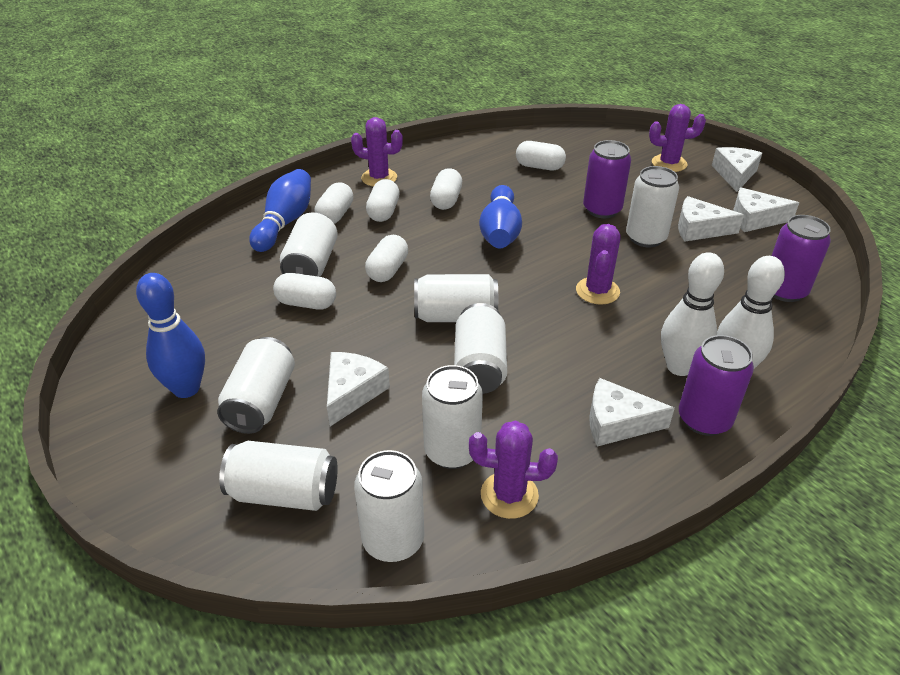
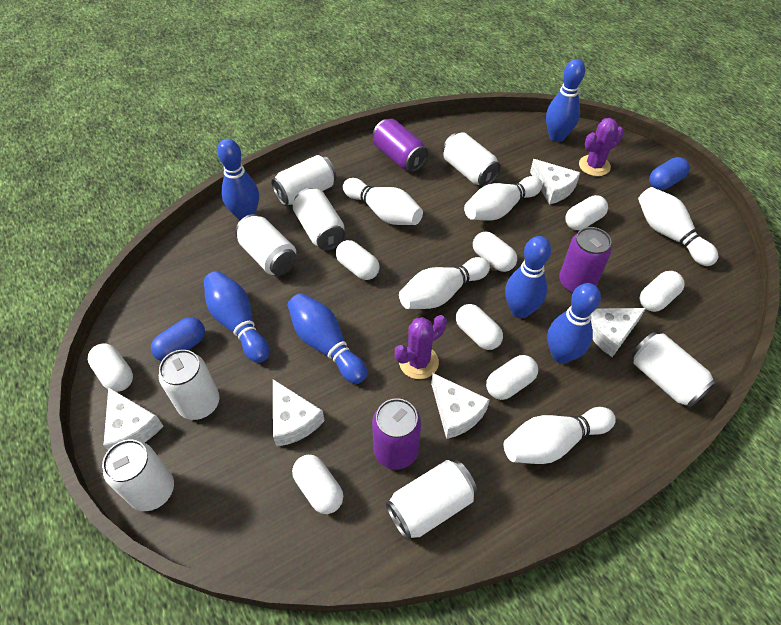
blue bowling pin: 3 -> 6
blue capsule: 0 -> 2
purple cactus: 4 -> 2
white bowling pin: 2 -> 5
white capsule: 6 -> 8

